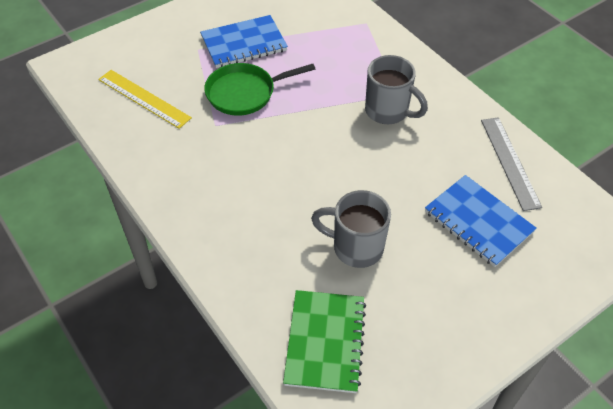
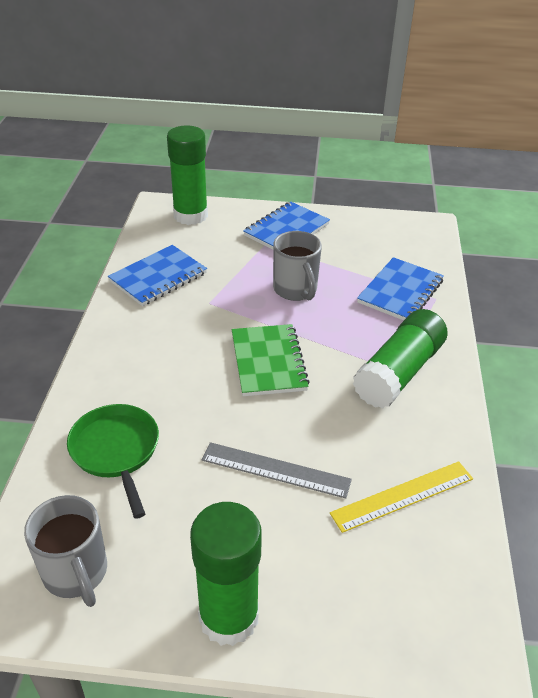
blue notebook: 2 -> 3
green glue stick: 0 -> 3

